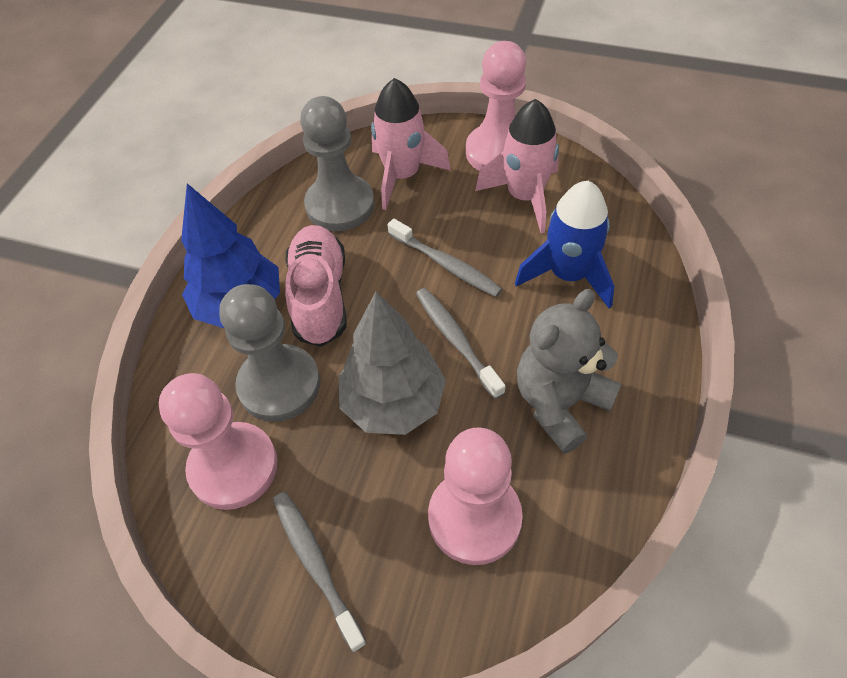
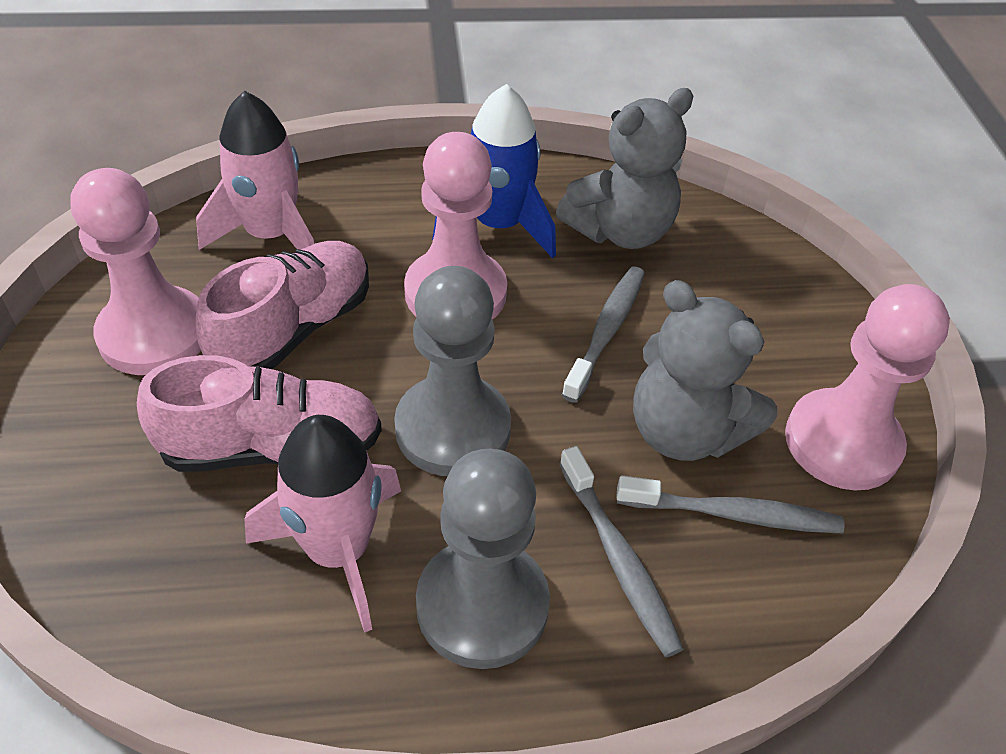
blue tree: 1 -> 0
grey teddy bear: 1 -> 2
grey tree: 1 -> 0
pink shoe: 1 -> 2

